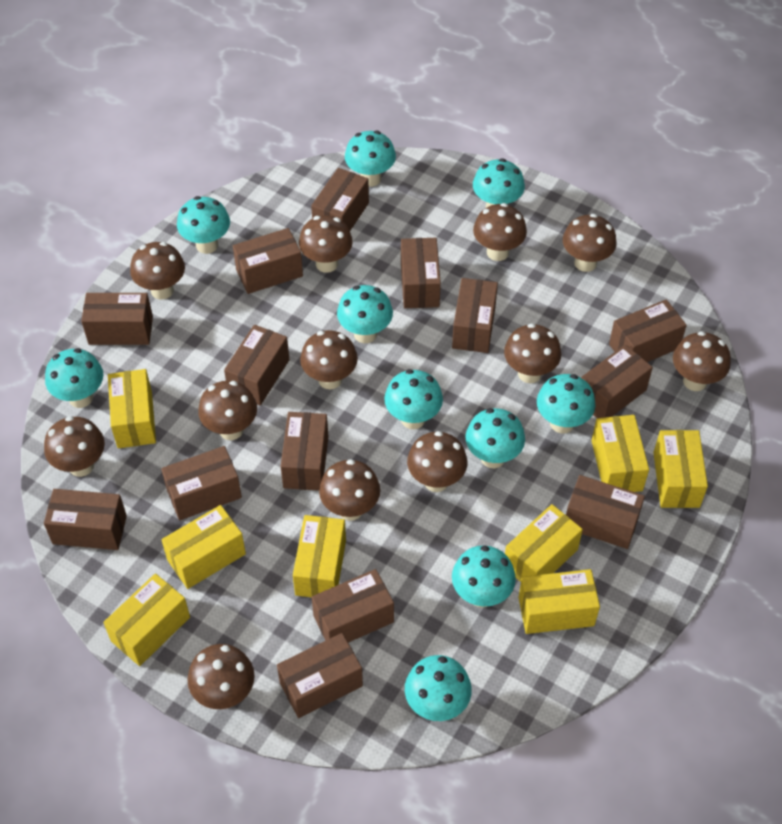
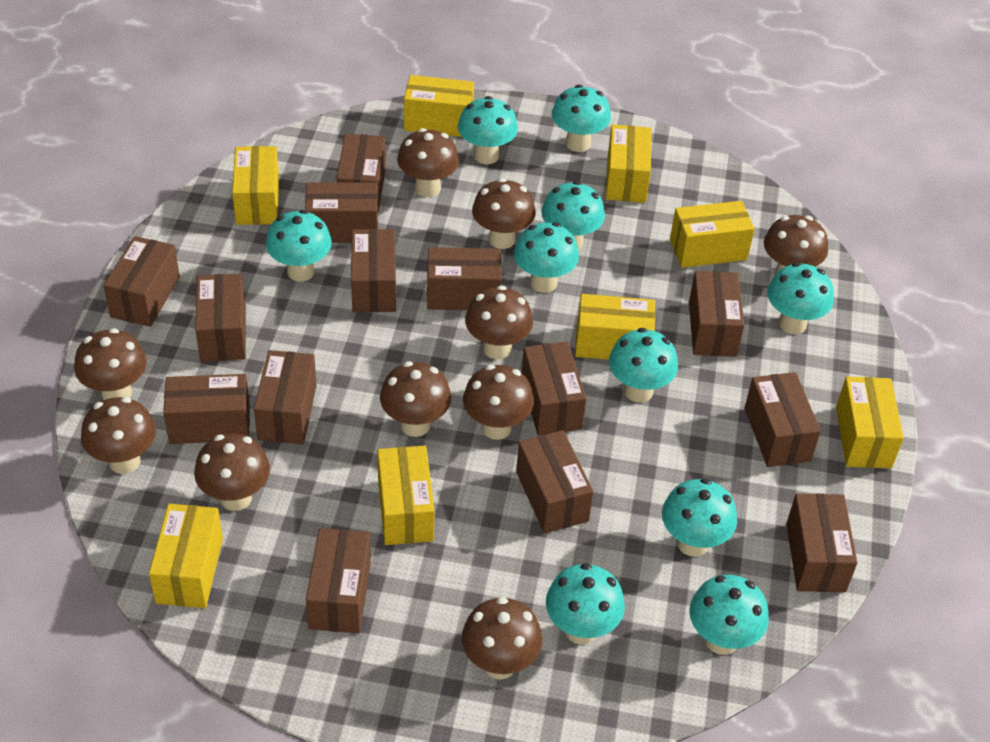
brown mushroom: 12 -> 10

